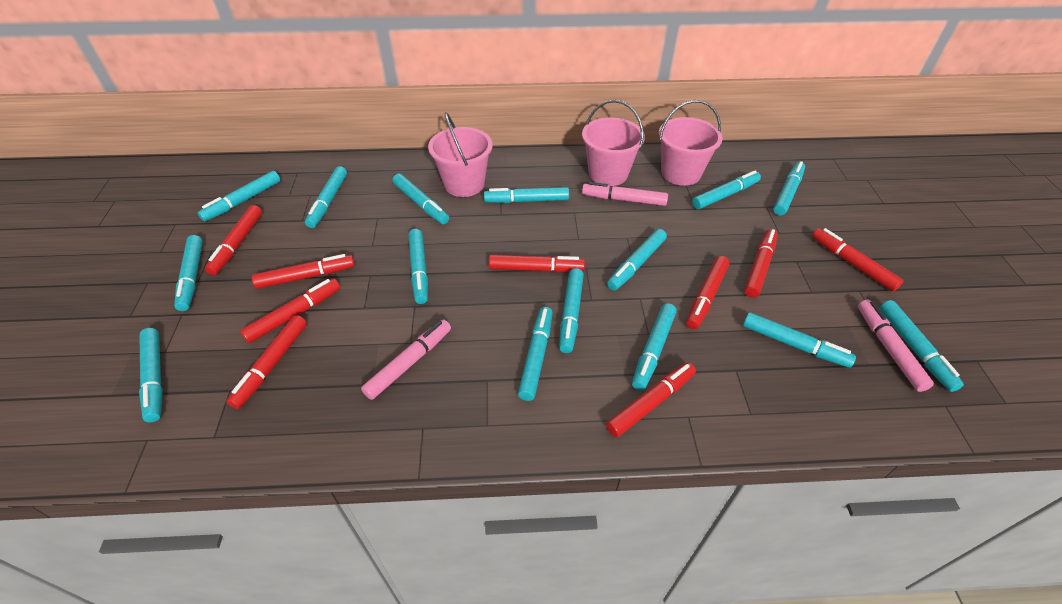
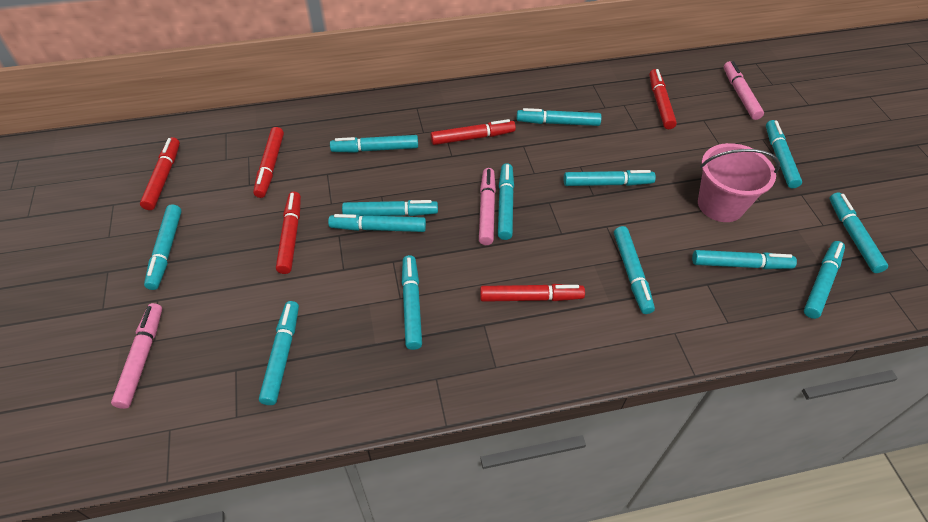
pink bucket: 3 -> 1
red marker: 9 -> 6
turquoise marker: 15 -> 14

